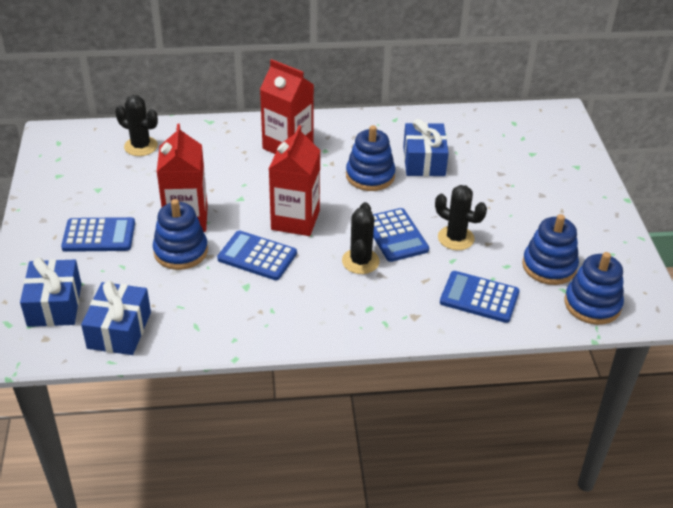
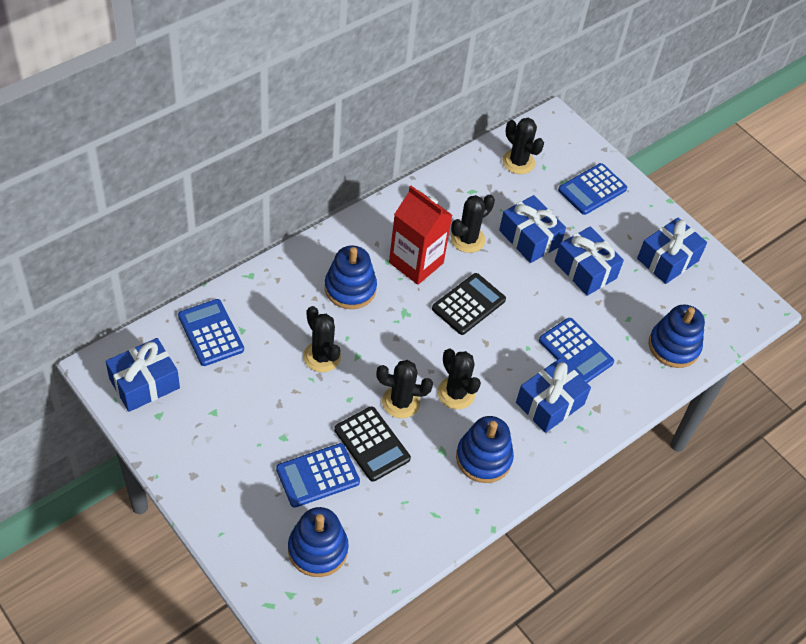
black cactus: 3 -> 5
black calculator: 0 -> 2
blue gift: 3 -> 5
red carton: 3 -> 1

